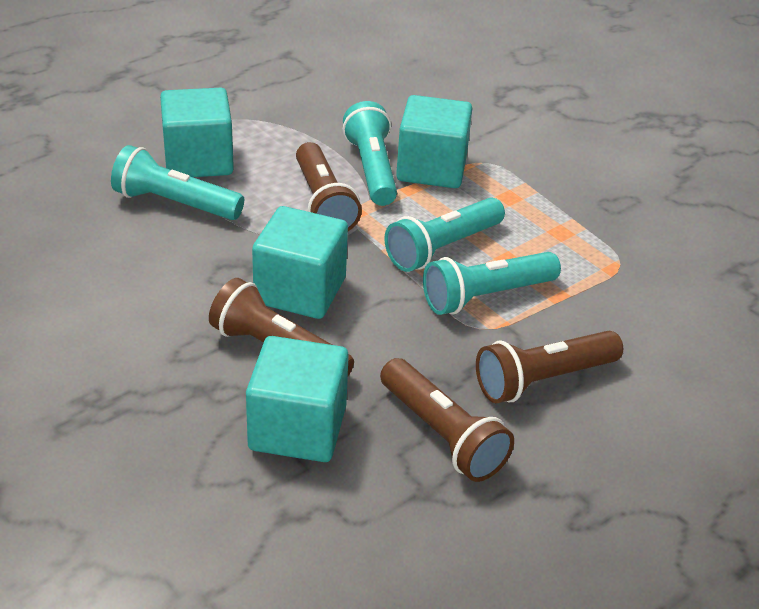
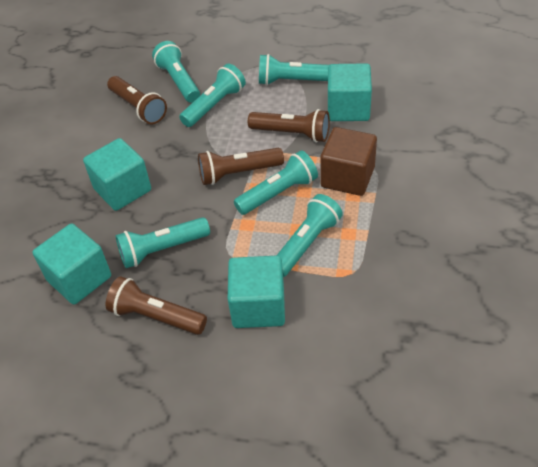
brown cube: 0 -> 1
turquoise flashlight: 4 -> 6

